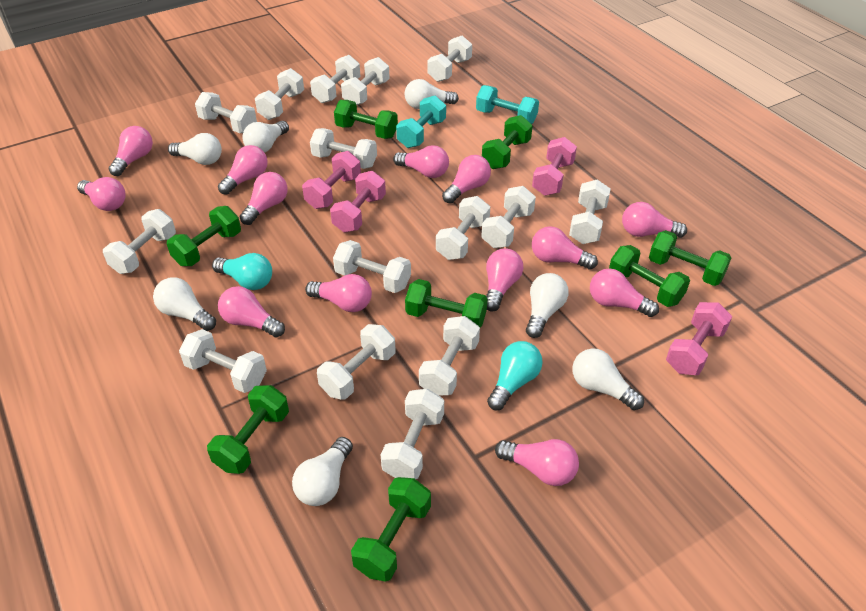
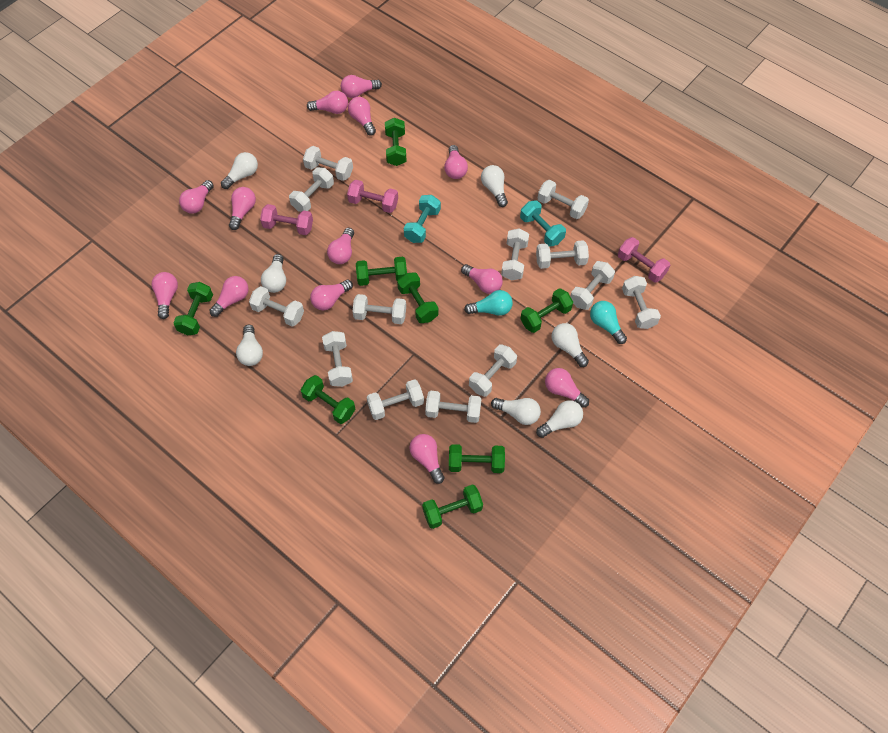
pink dumbbell: 4 -> 3
white dumbbell: 15 -> 13

